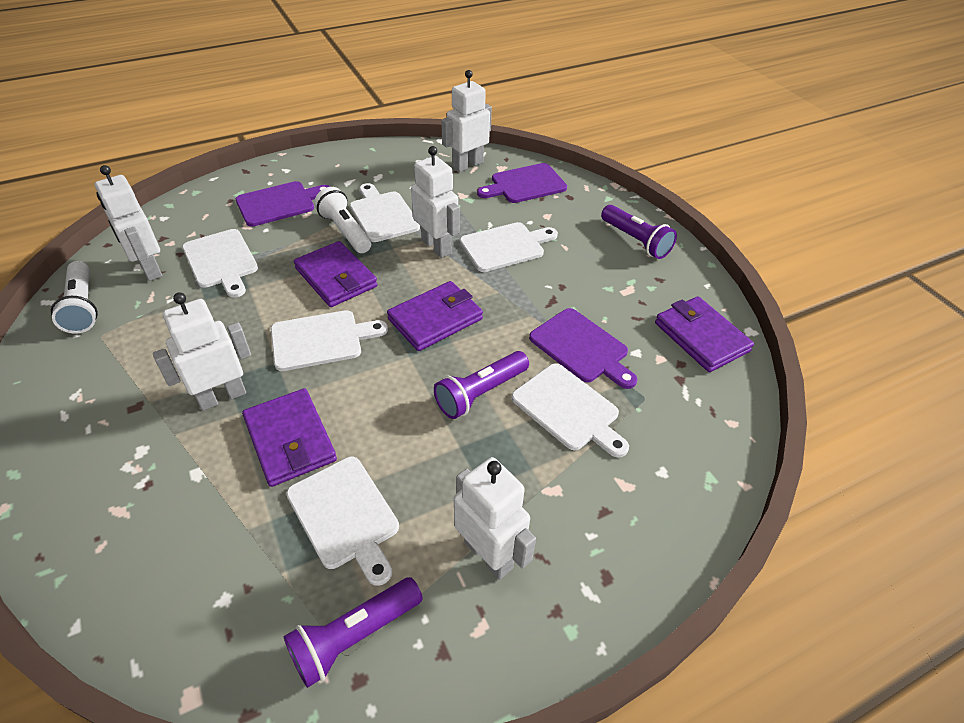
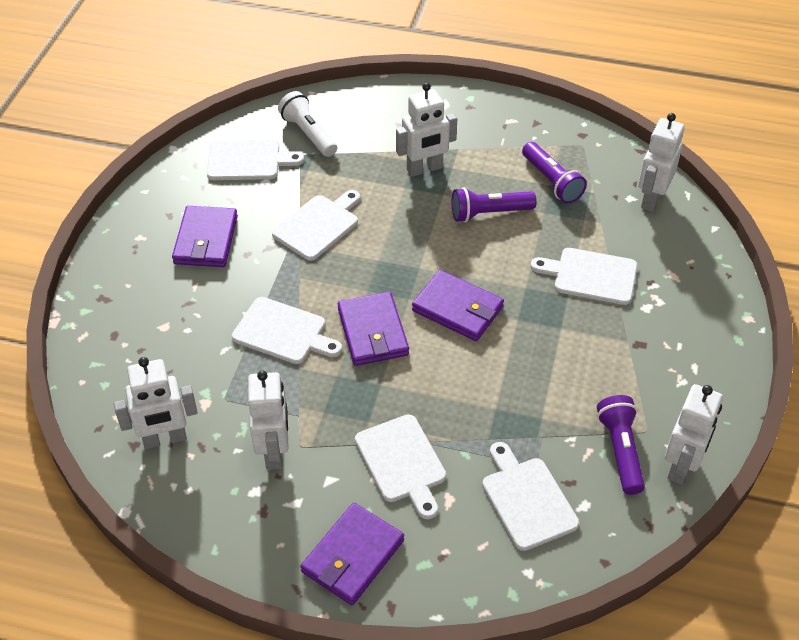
purple cutting board: 3 -> 0
white flashlight: 2 -> 1

